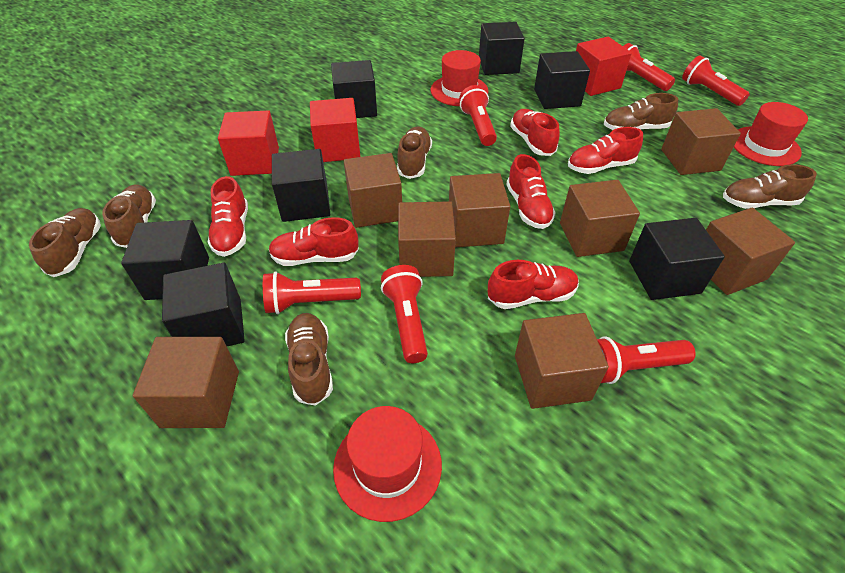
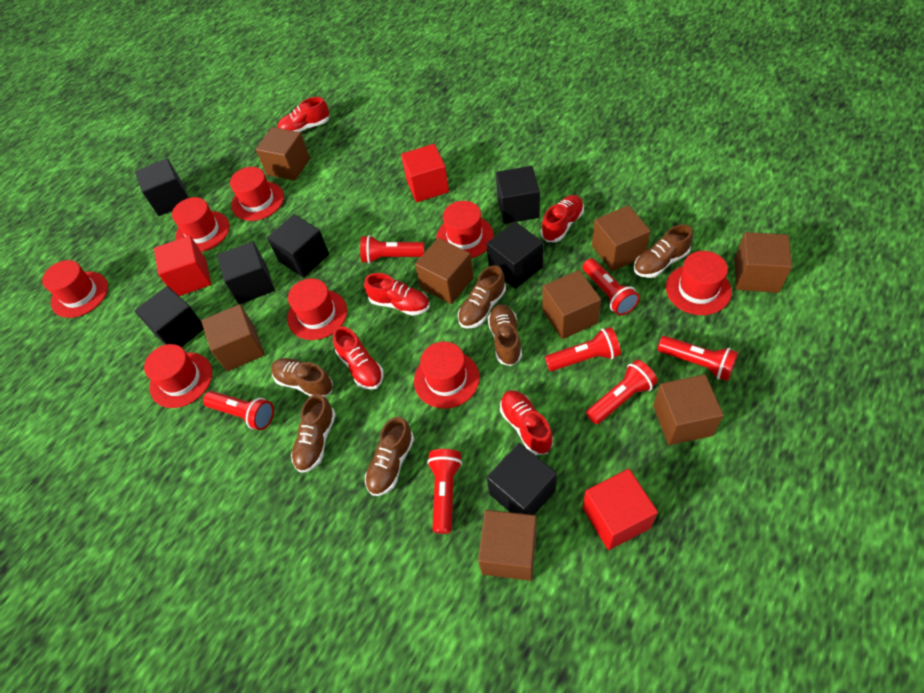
red flashlight: 6 -> 7
red hat: 3 -> 8
red shoe: 6 -> 5

